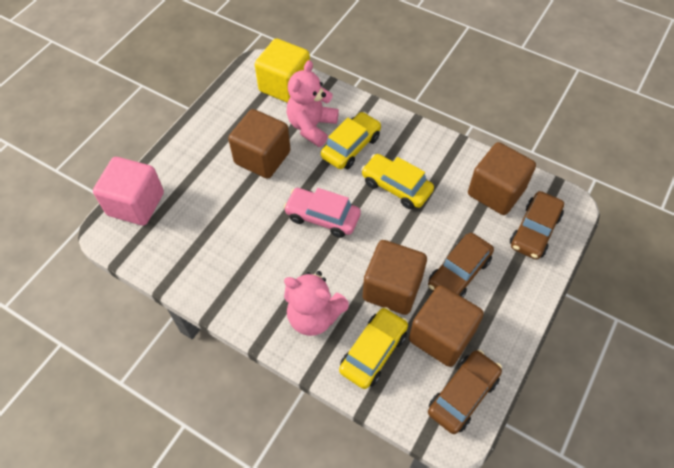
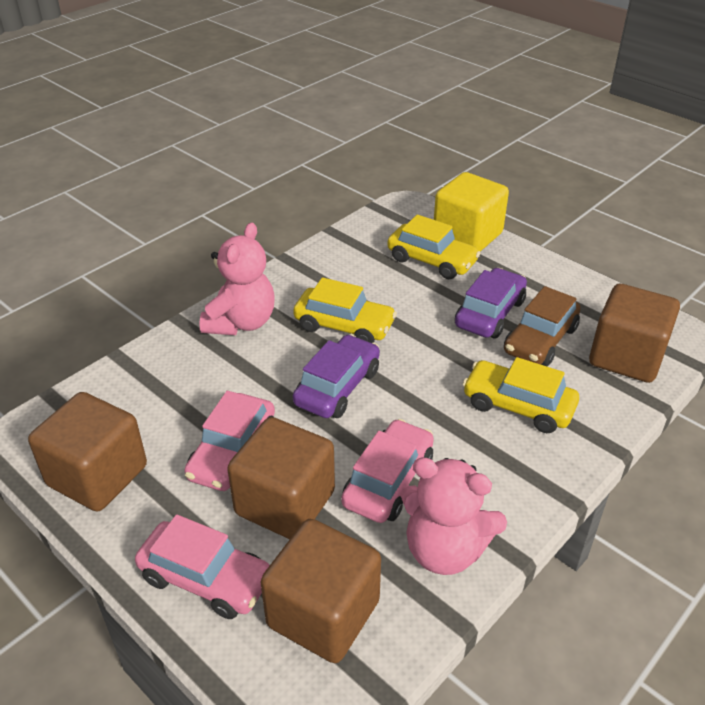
brown car: 3 -> 1
pink car: 1 -> 3
pink cube: 1 -> 0
purple car: 0 -> 2

